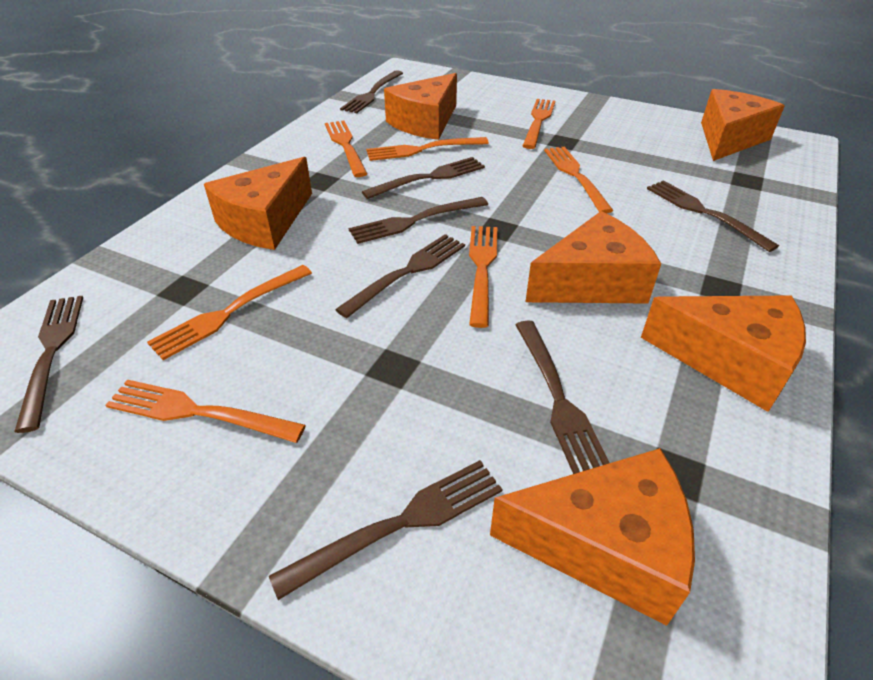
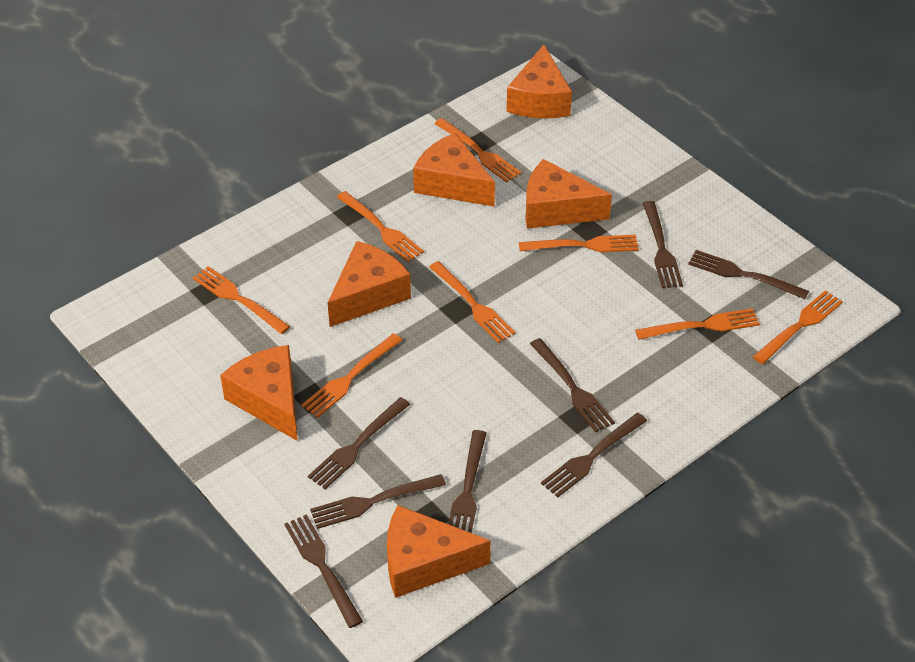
orange fork: 7 -> 8

